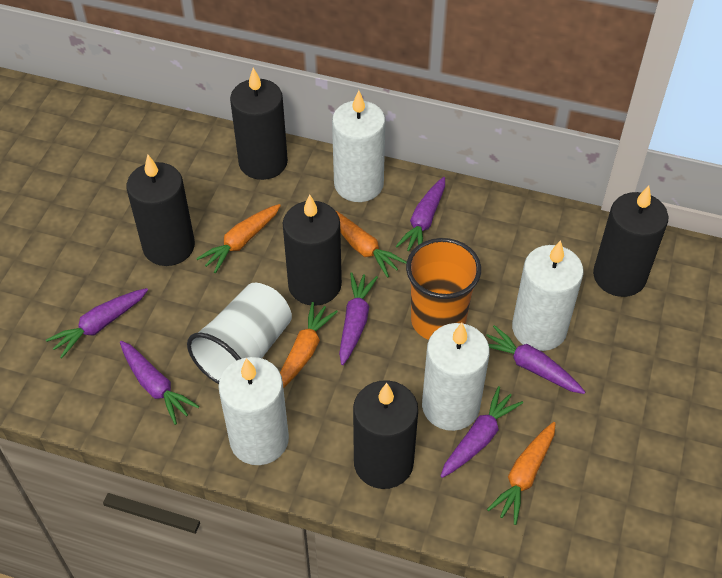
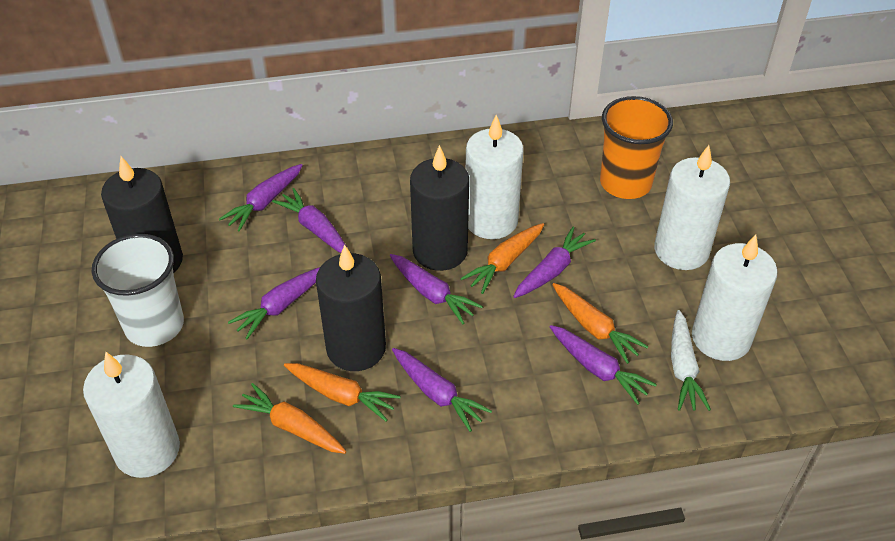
black candle: 5 -> 3
purple carrot: 6 -> 7
white carrot: 0 -> 1

